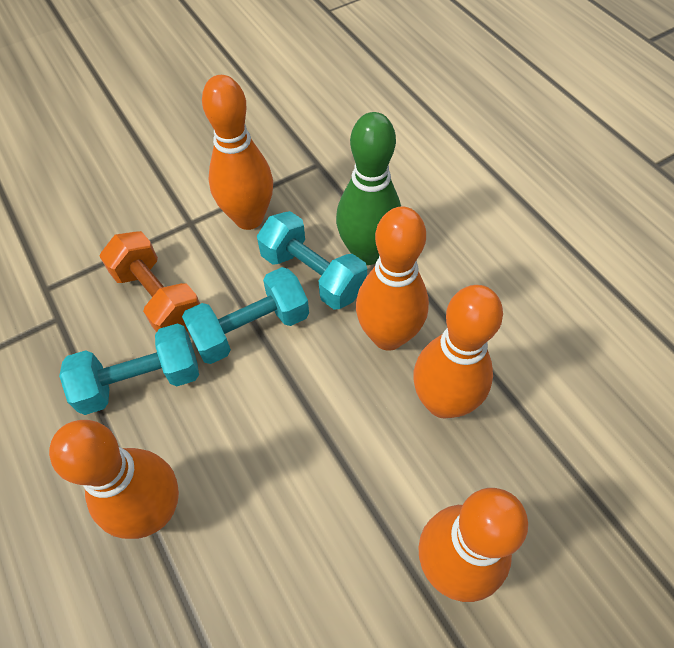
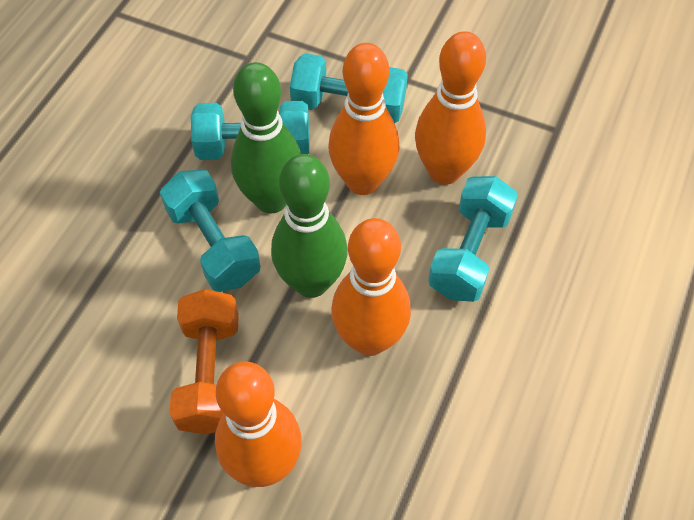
green bowling pin: 1 -> 2
orange bowling pin: 5 -> 4
turquoise dumbbell: 3 -> 4

